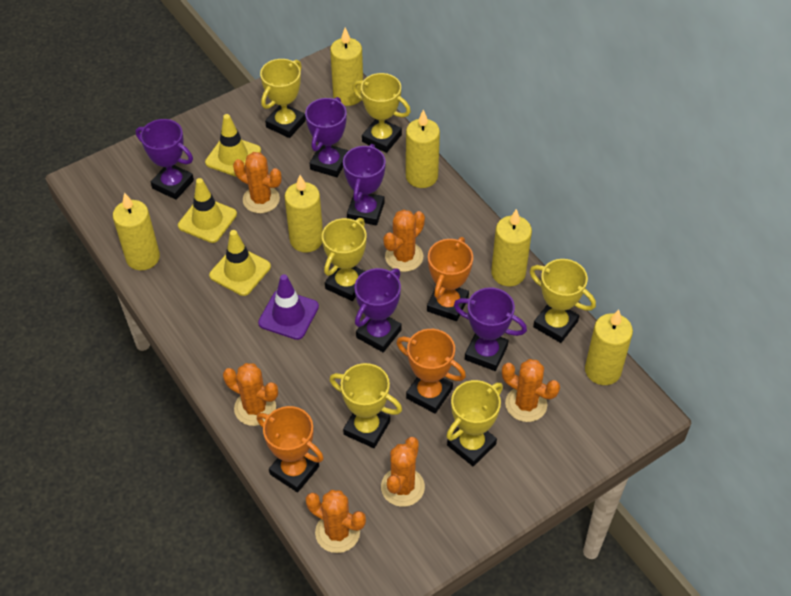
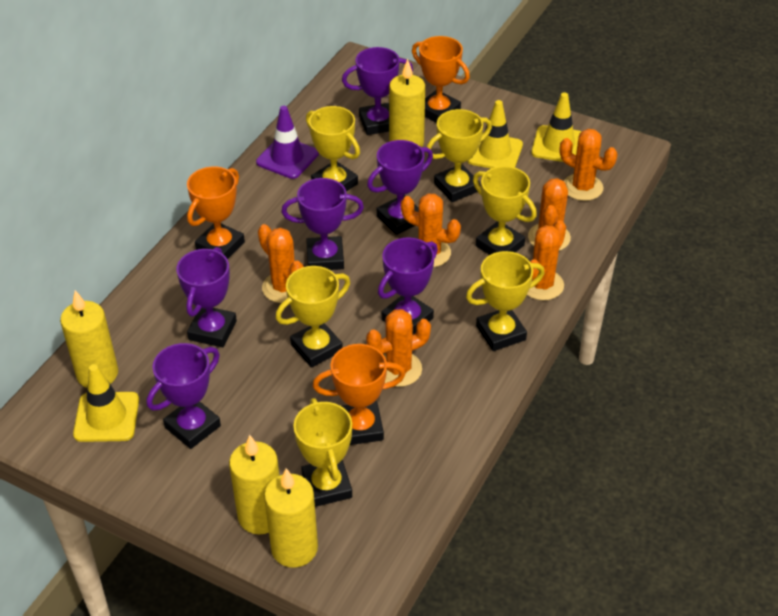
purple trophy: 5 -> 6
yellow candle: 6 -> 4

